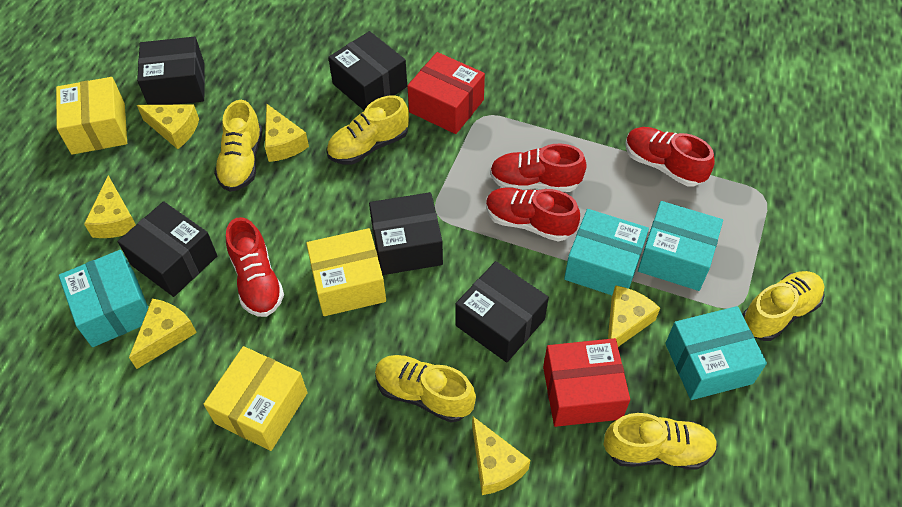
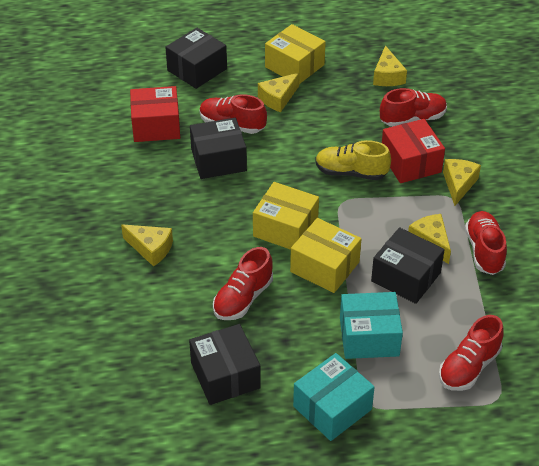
black box: 5 -> 4
red shoe: 4 -> 5
turquoise box: 4 -> 2
yellow cheese: 6 -> 5
yellow shoe: 5 -> 1

